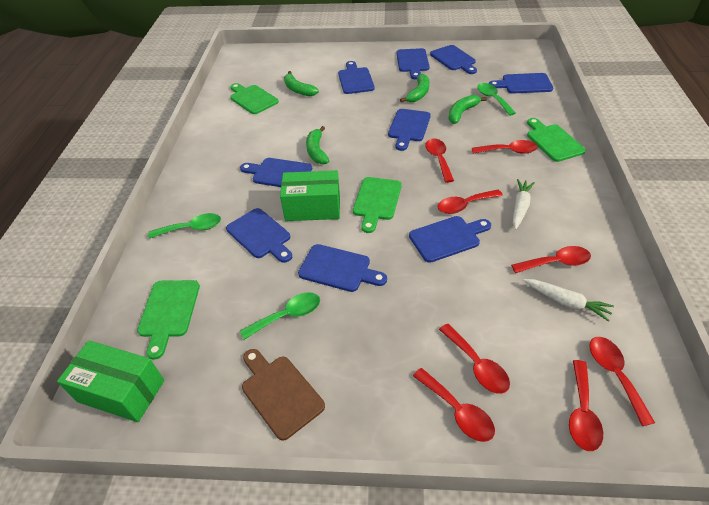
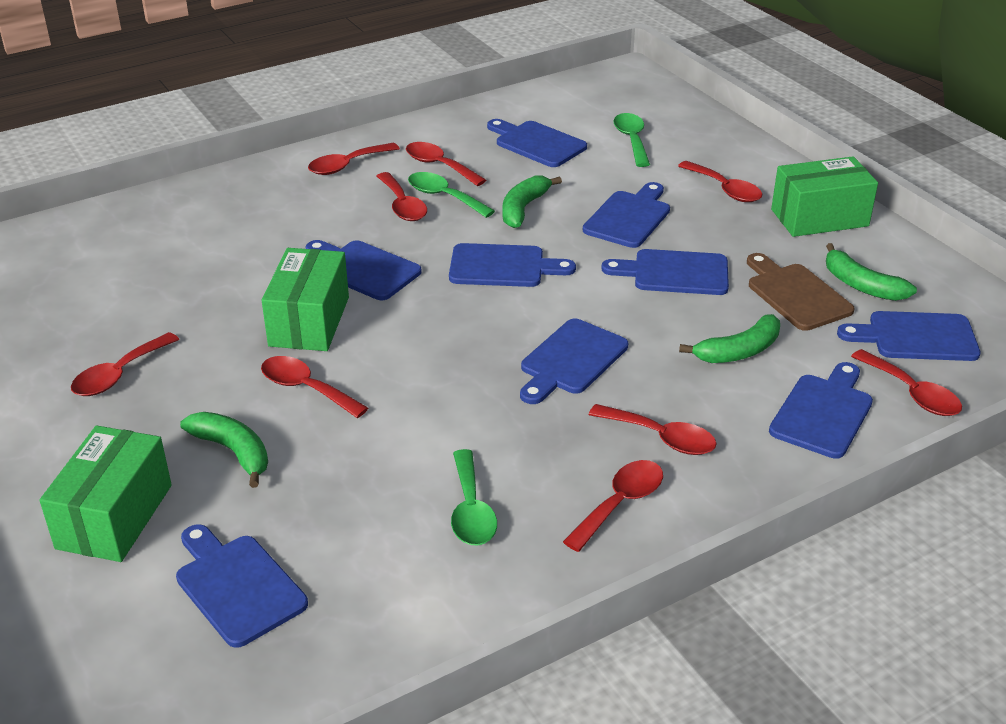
green box: 2 -> 3
green cutting board: 4 -> 0
red spoon: 8 -> 9
white carrot: 2 -> 0

